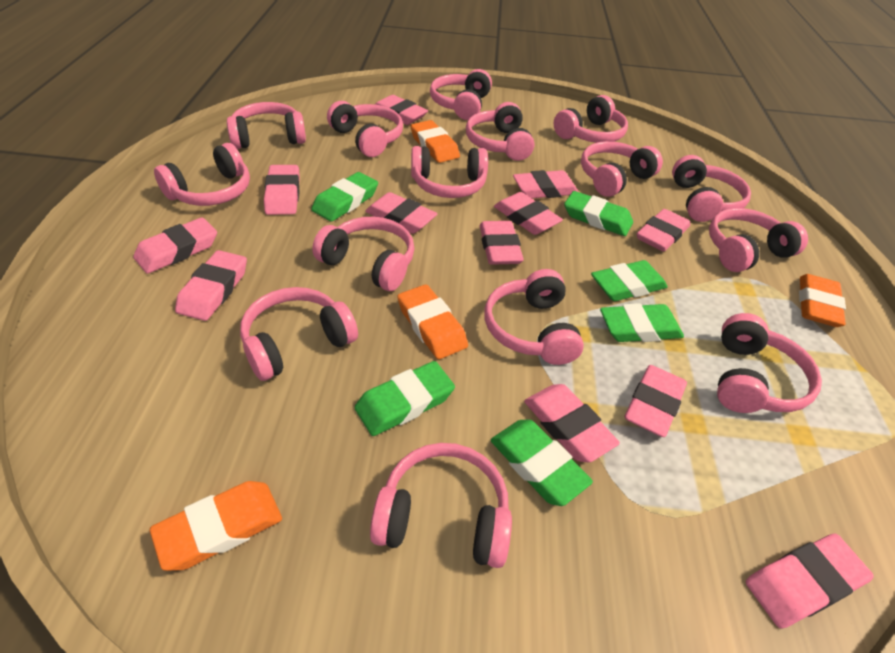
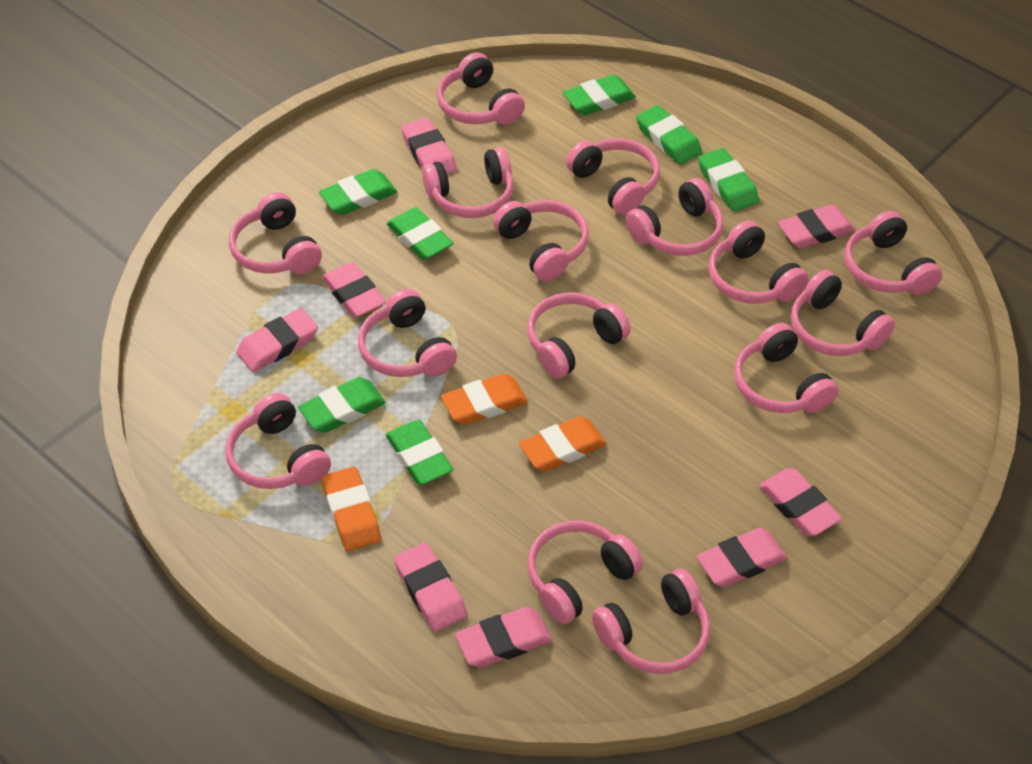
green eraser: 6 -> 7
orange eraser: 4 -> 3
pink eraser: 12 -> 8

